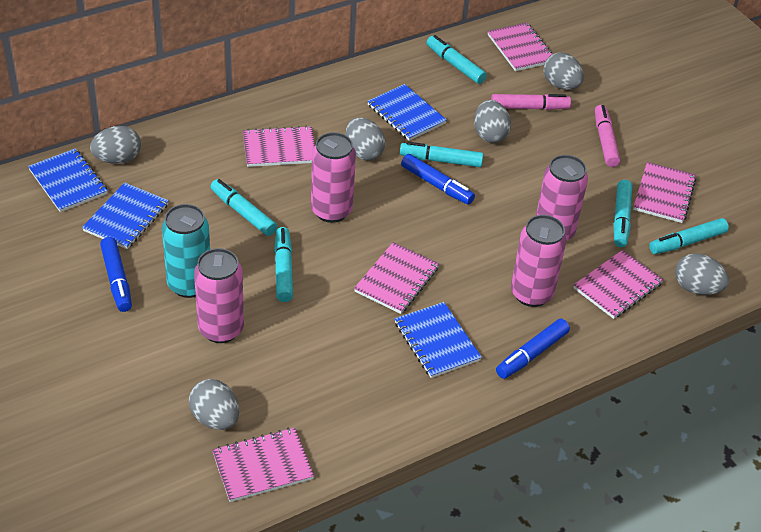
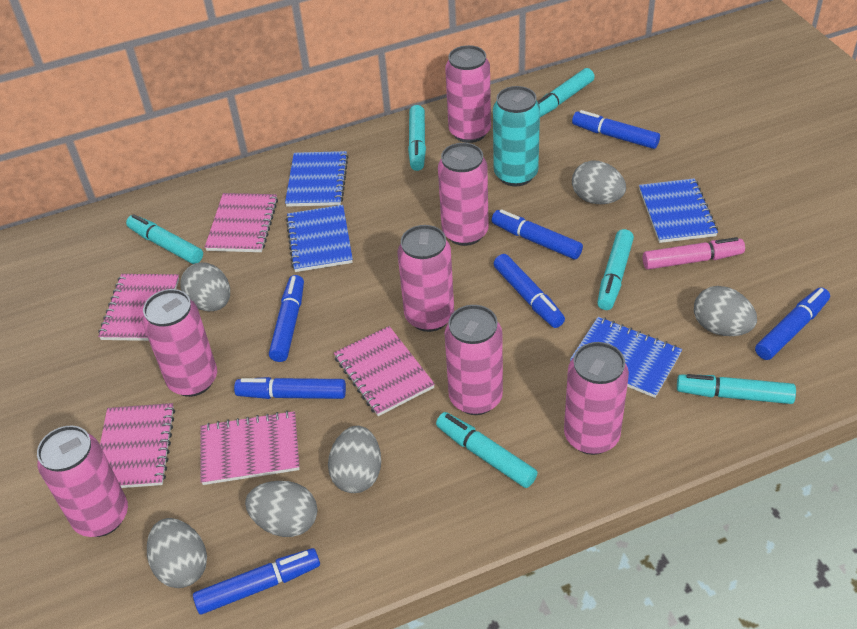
blue marker: 3 -> 7
pink can: 4 -> 7
pink marker: 2 -> 1
pink notebook: 6 -> 5

